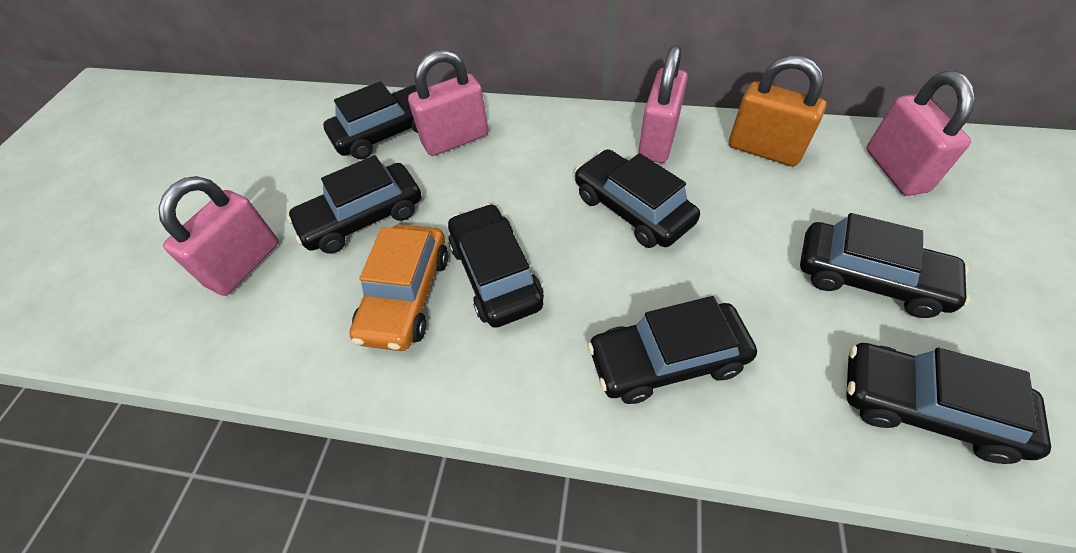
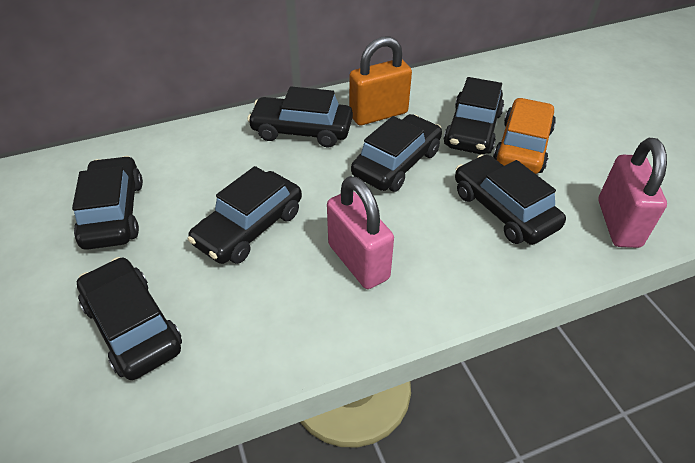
pink padlock: 4 -> 2

